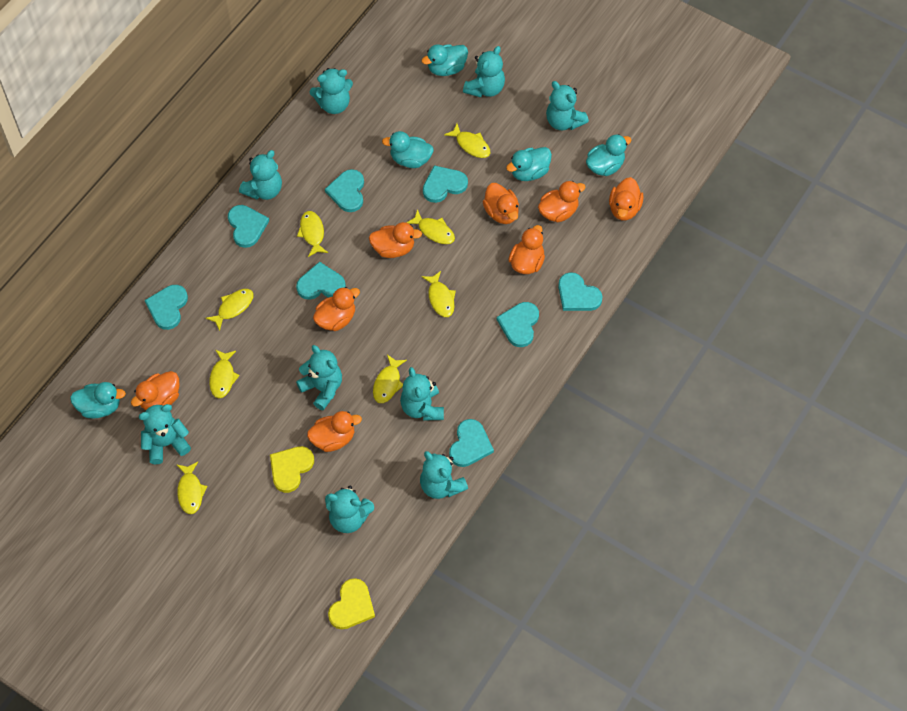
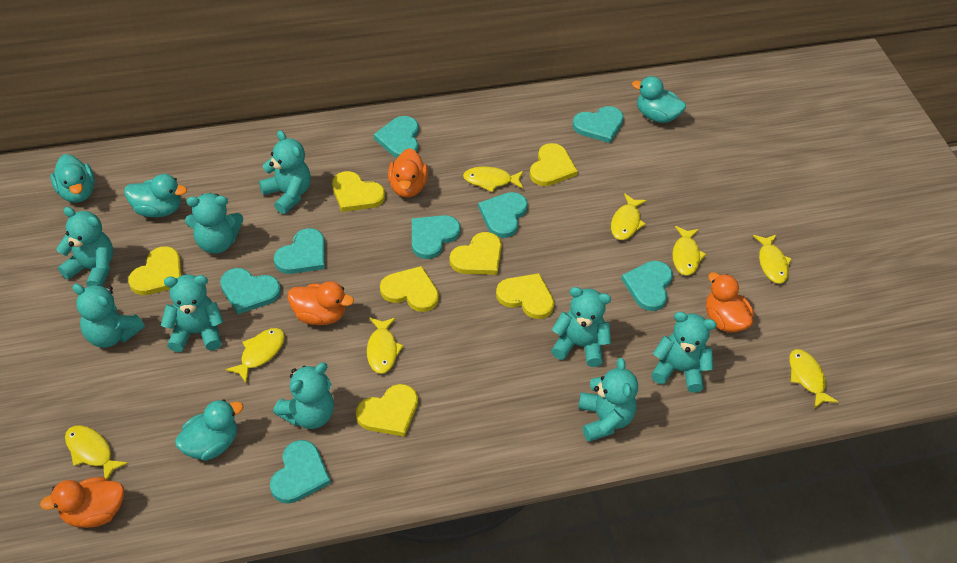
orange duck: 8 -> 4
turquoise duck: 5 -> 4
yellow heart: 2 -> 7

